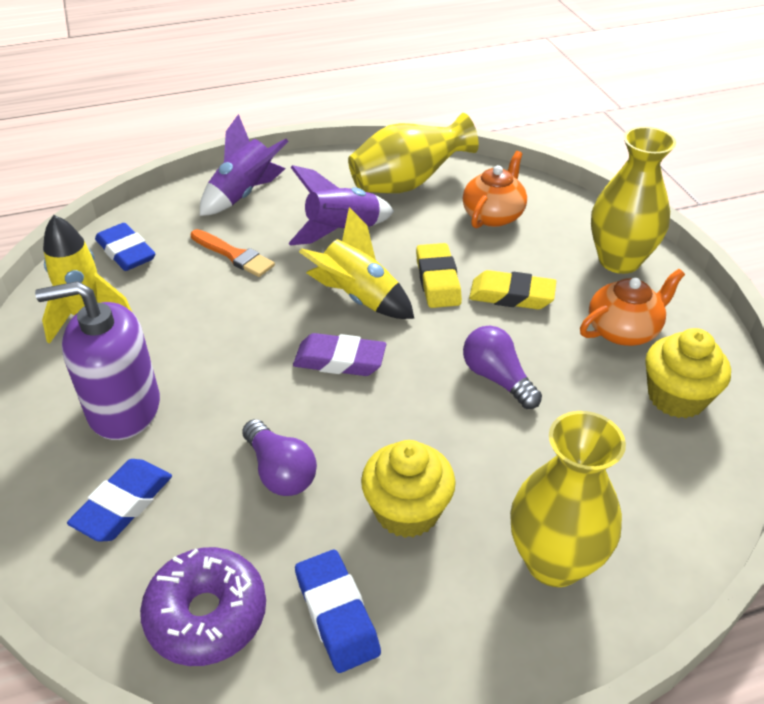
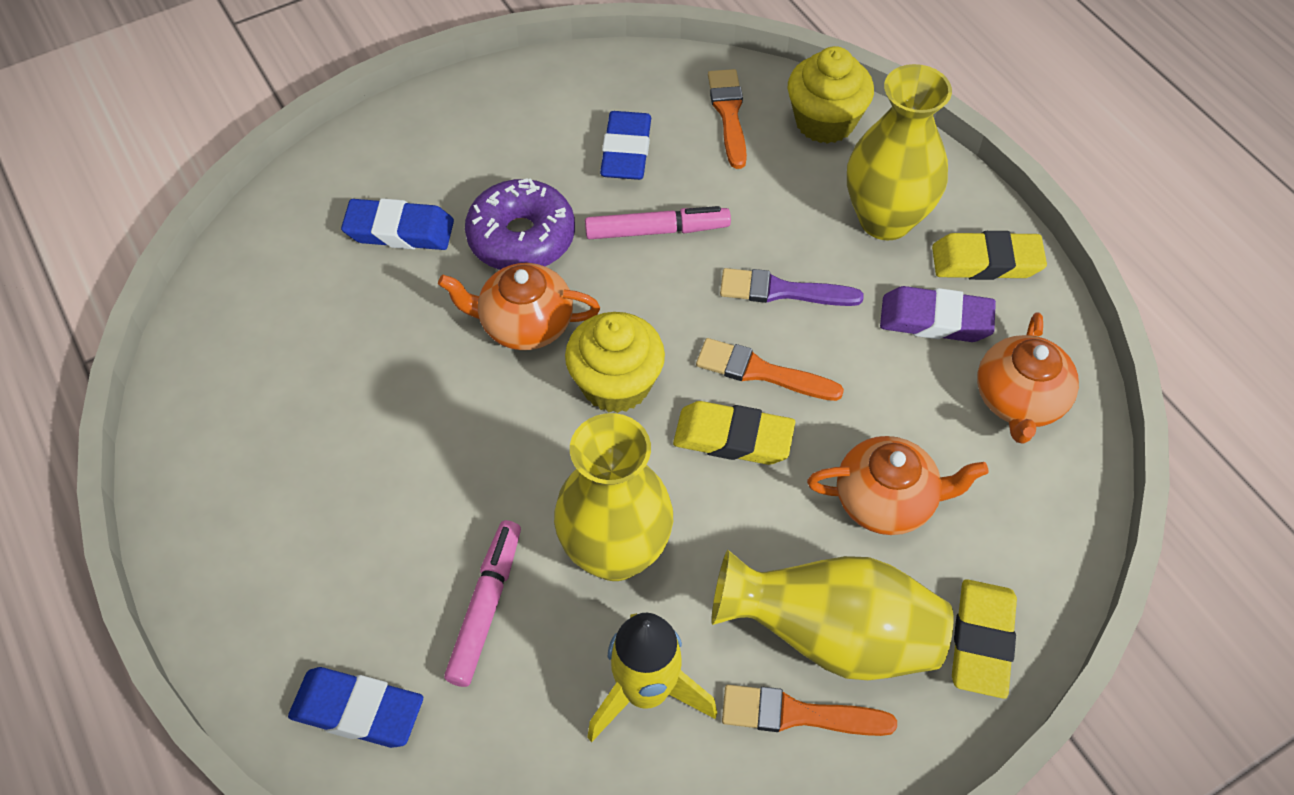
orange brush: 1 -> 3
orange teapot: 2 -> 3
pink marker: 0 -> 2
purple brush: 0 -> 1
purple light bulb: 2 -> 0
purple rocket: 2 -> 0
purple soap dispenser: 1 -> 0
yellow eraser: 2 -> 3
yellow rocket: 2 -> 1

